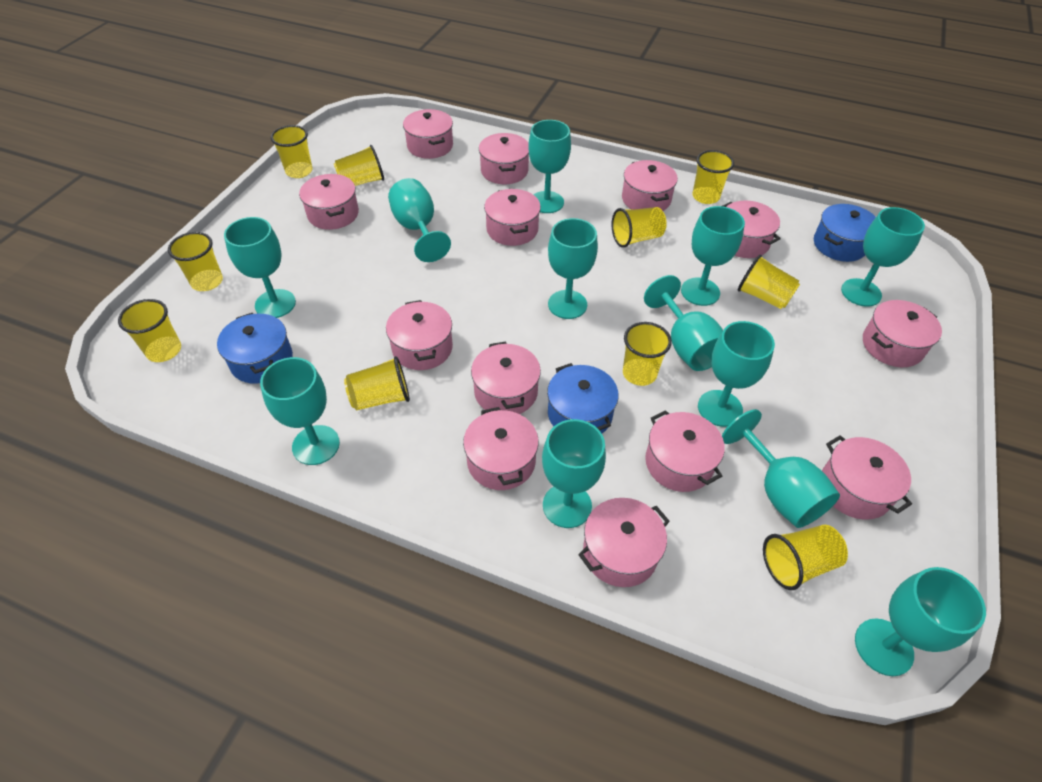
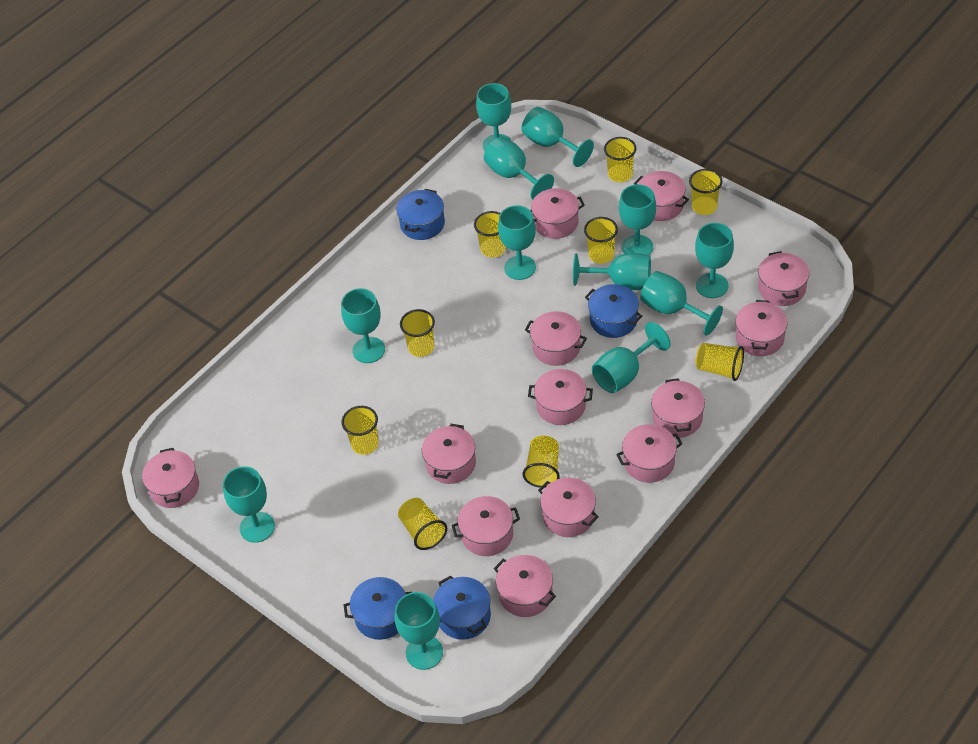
blue pot: 3 -> 4
yellow cup: 10 -> 9

